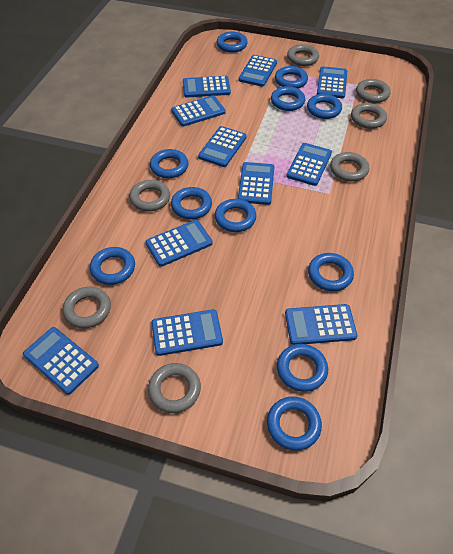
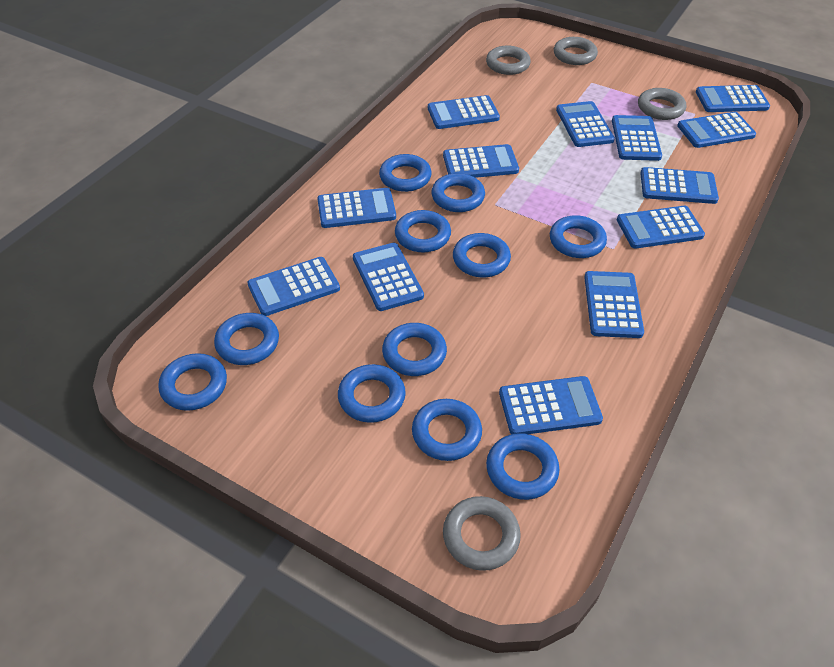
blue calculator: 11 -> 13
grey ring: 7 -> 4

